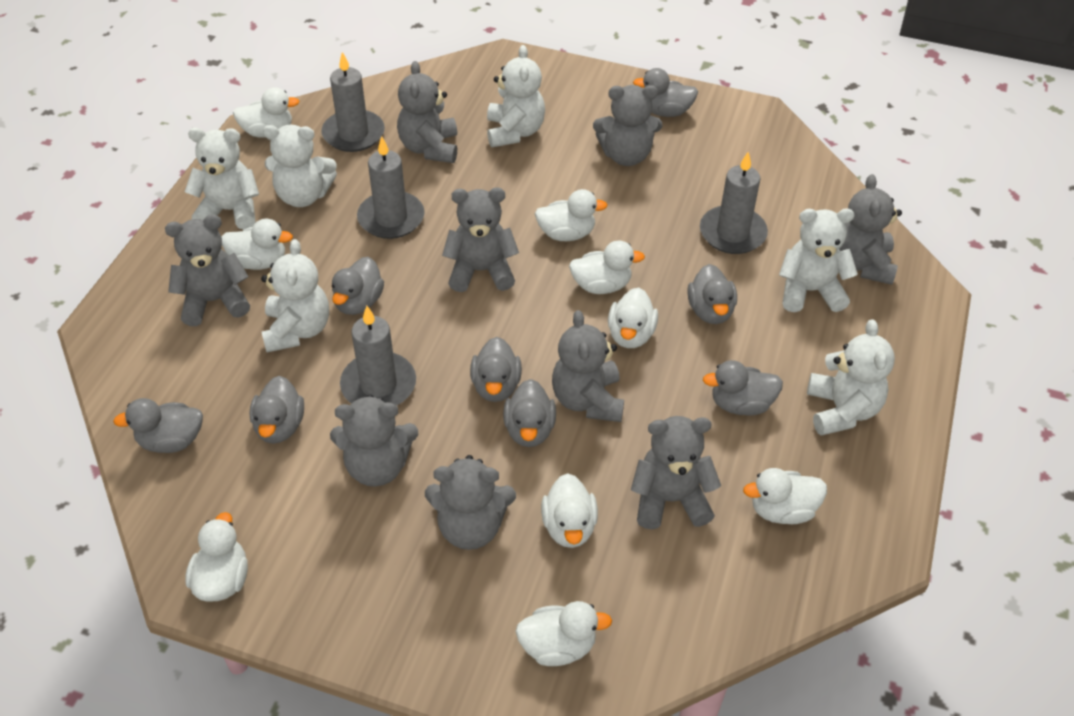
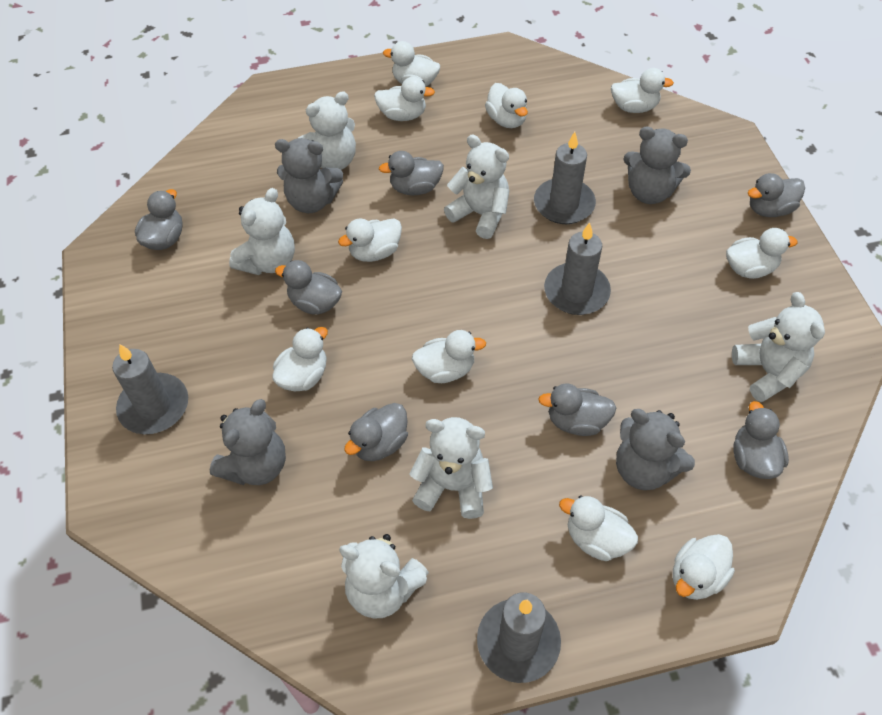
grey duck: 8 -> 7
grey teddy bear: 9 -> 4
white duck: 9 -> 10

